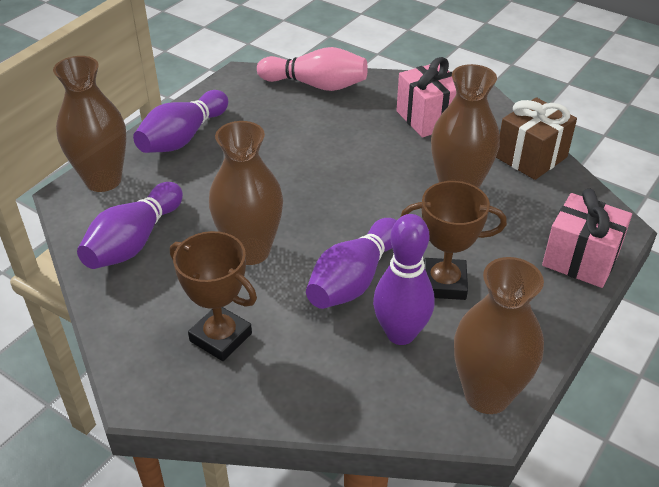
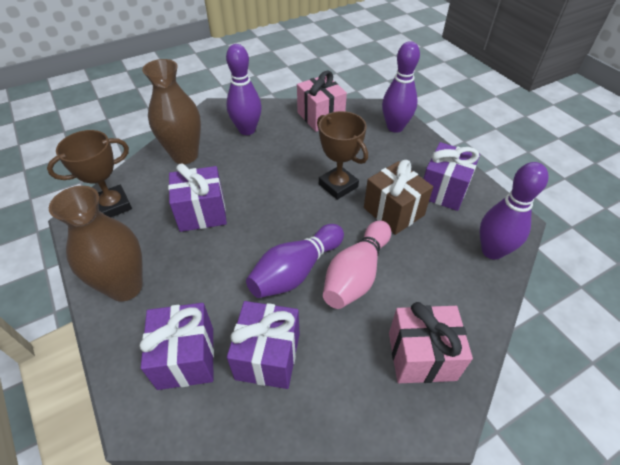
brown vase: 4 -> 2
purple gift: 0 -> 4

